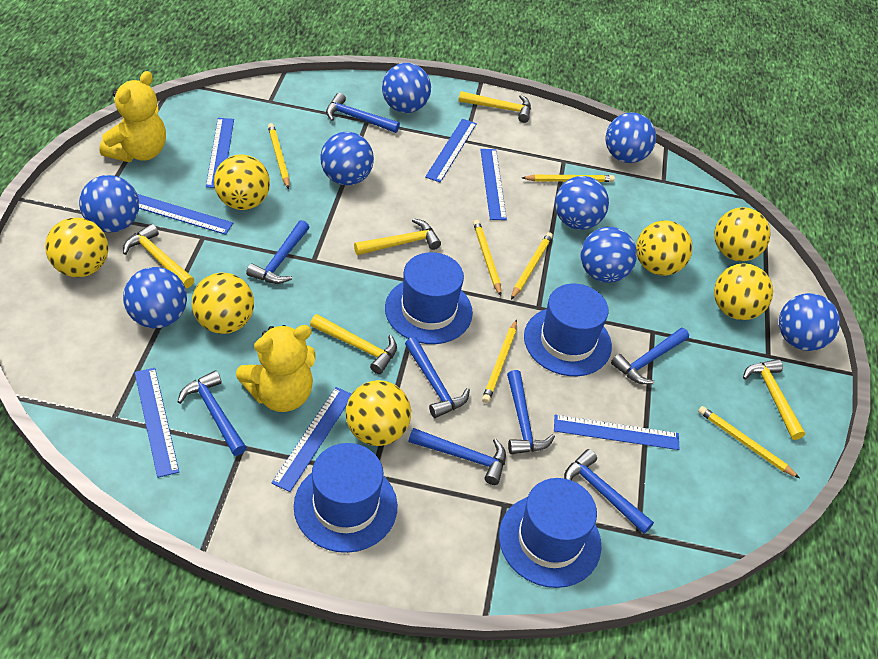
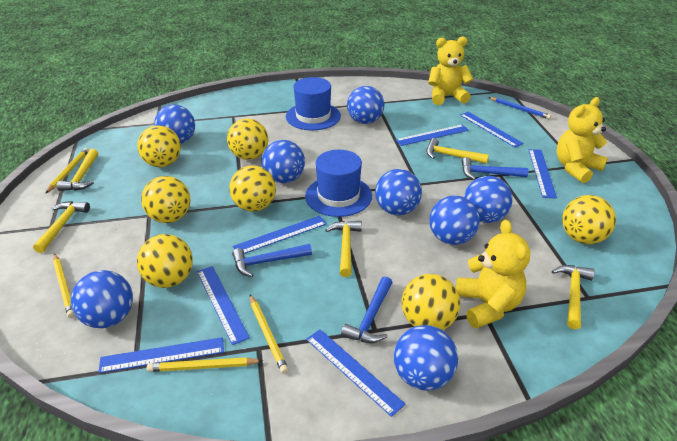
blue hammer: 8 -> 3
blue hat: 4 -> 2
blue pencil: 0 -> 1
yellow pencil: 6 -> 4
yellow teddy bear: 2 -> 3

